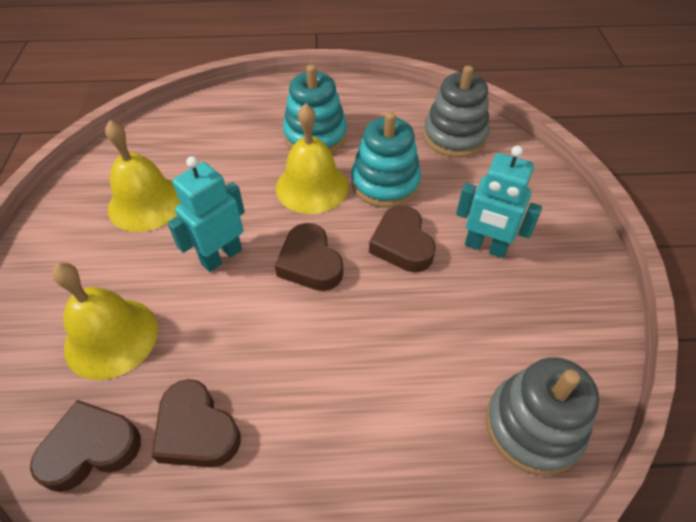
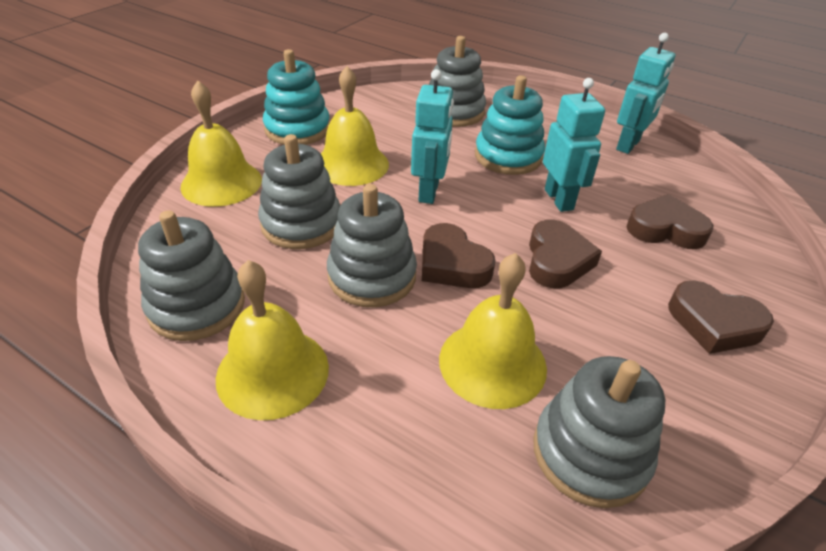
grey stacking toy: 2 -> 5
turquoise robot: 2 -> 3
yellow bell: 3 -> 4

